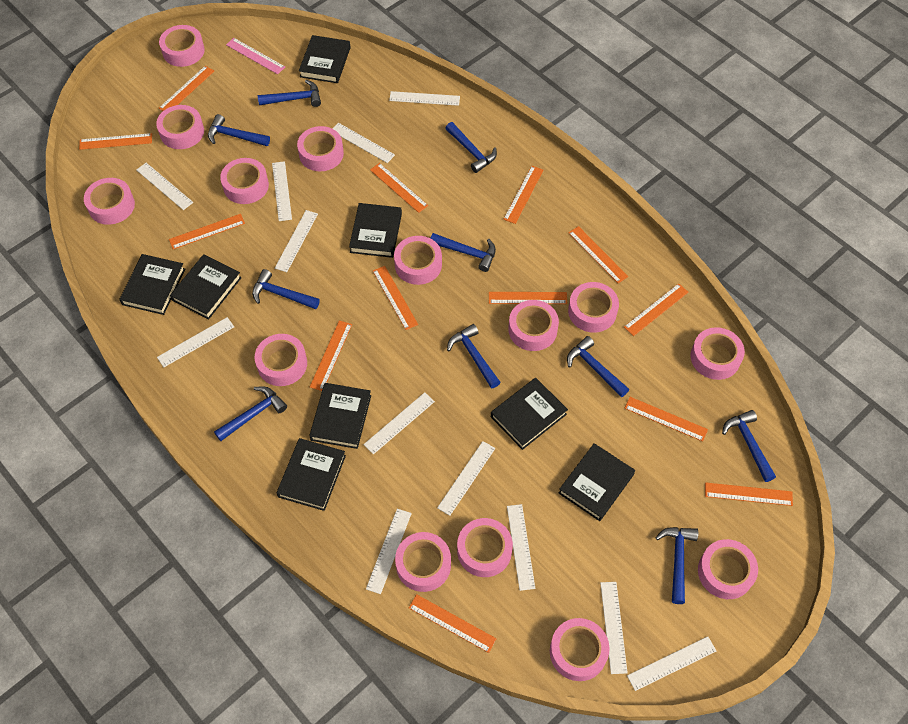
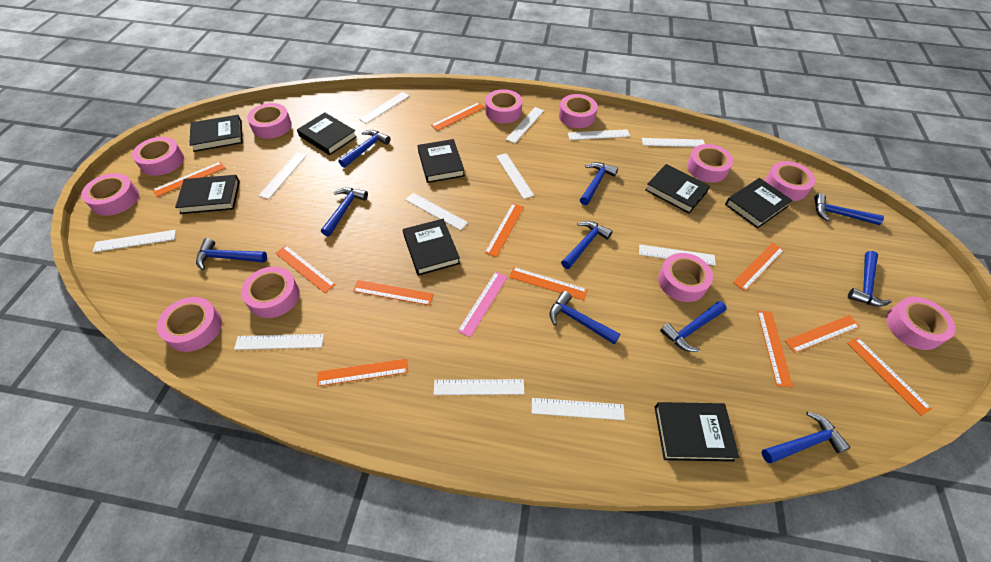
orange ruler: 13 -> 11
pink tape: 14 -> 11

